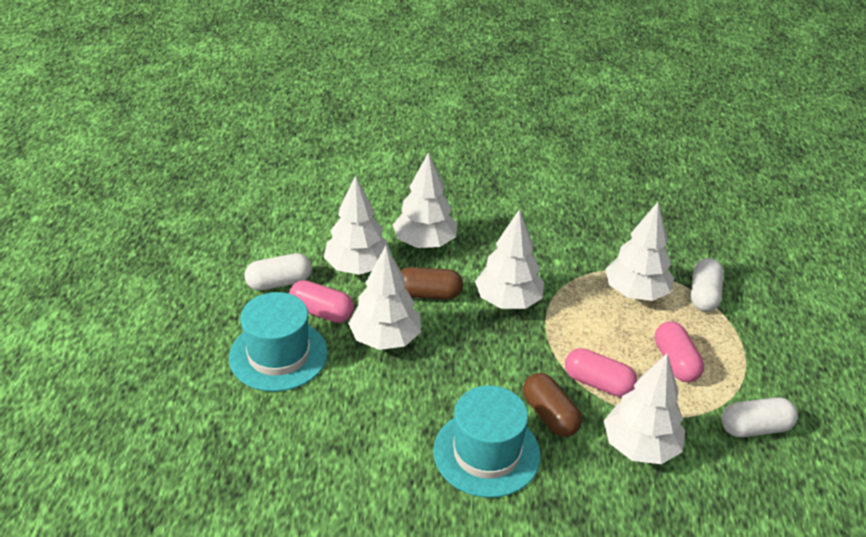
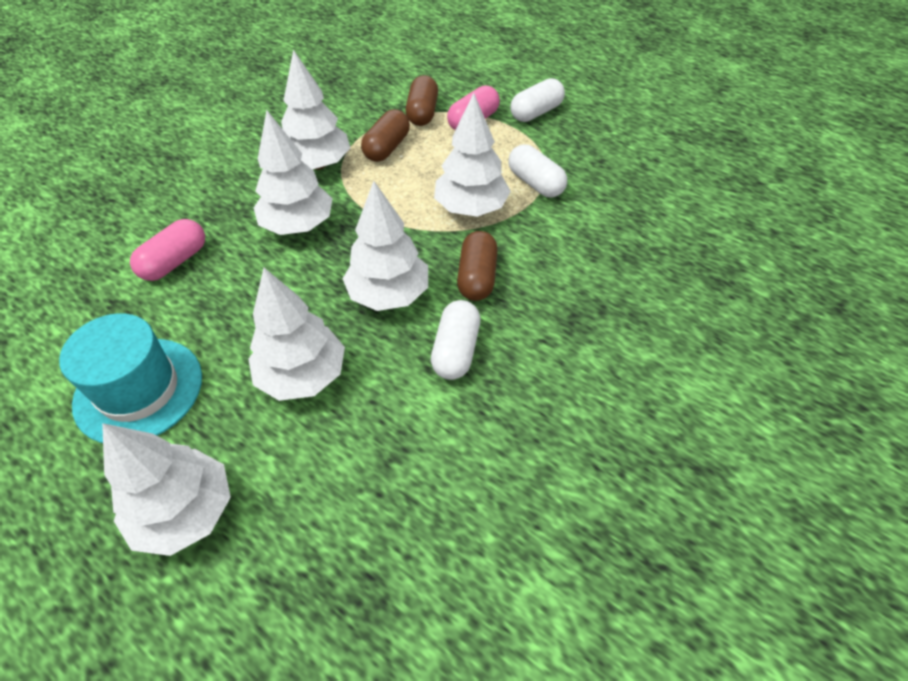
brown capsule: 2 -> 3
pink capsule: 3 -> 2
turquoise hat: 2 -> 1

